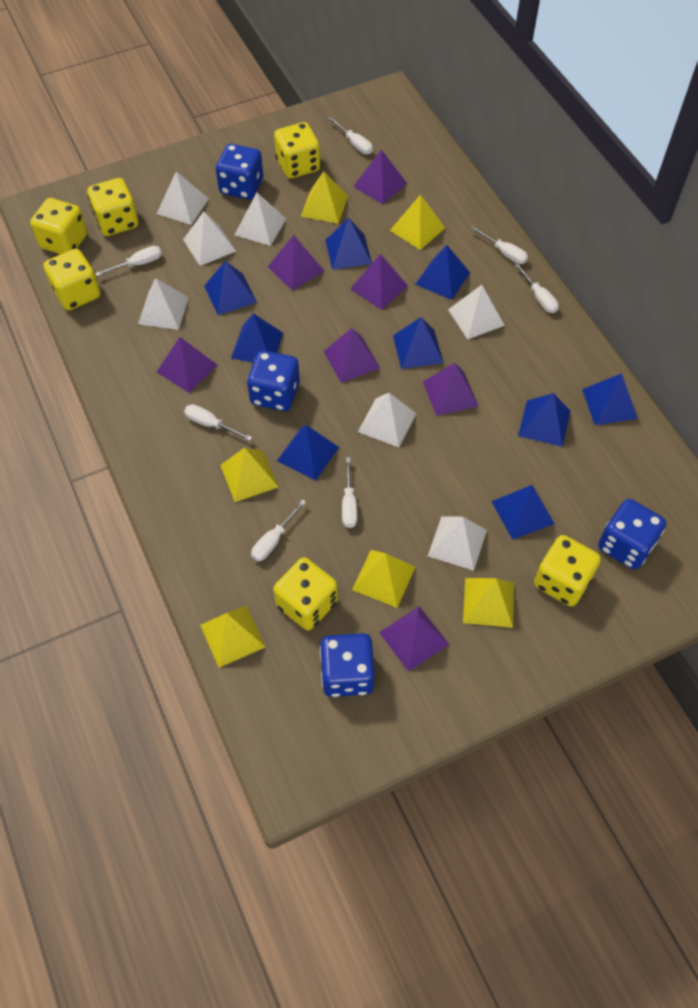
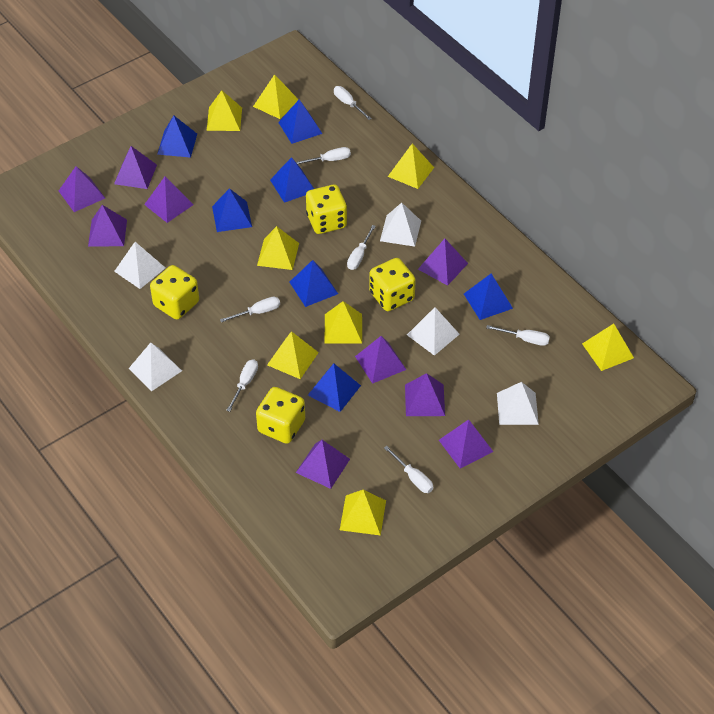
blue dice: 4 -> 0
blue pyramid: 9 -> 7
purple pyramid: 7 -> 9
white pyramid: 7 -> 5
yellow dice: 6 -> 4
yellow pyramid: 6 -> 8

